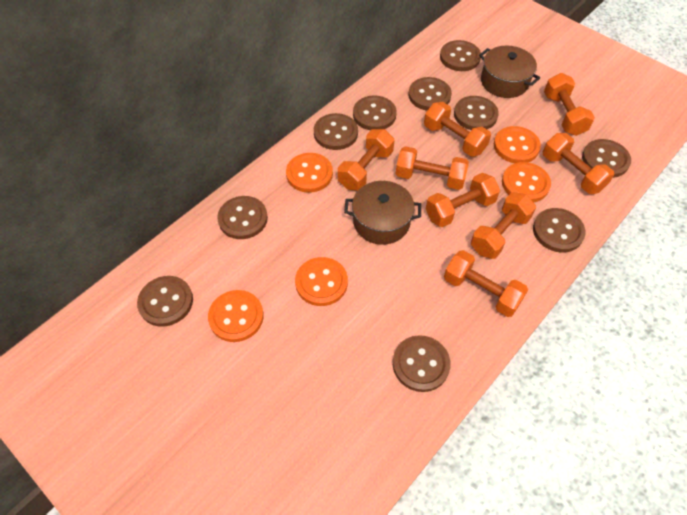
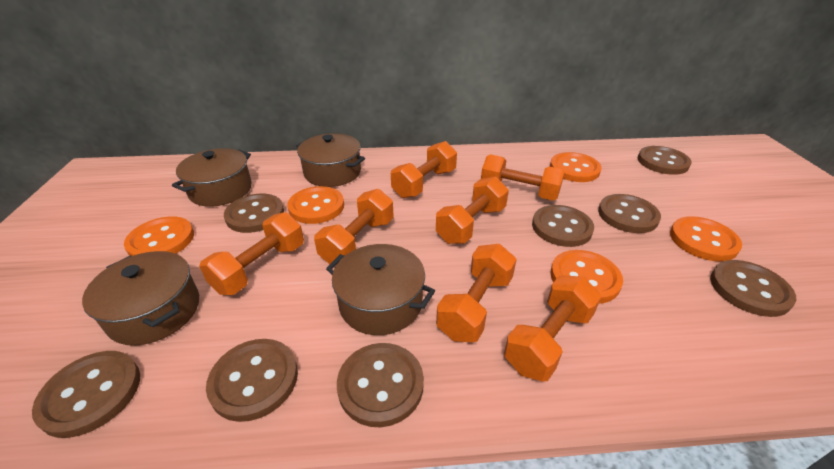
brown button: 10 -> 8
brown pot: 2 -> 4
orange dumbbell: 8 -> 7

